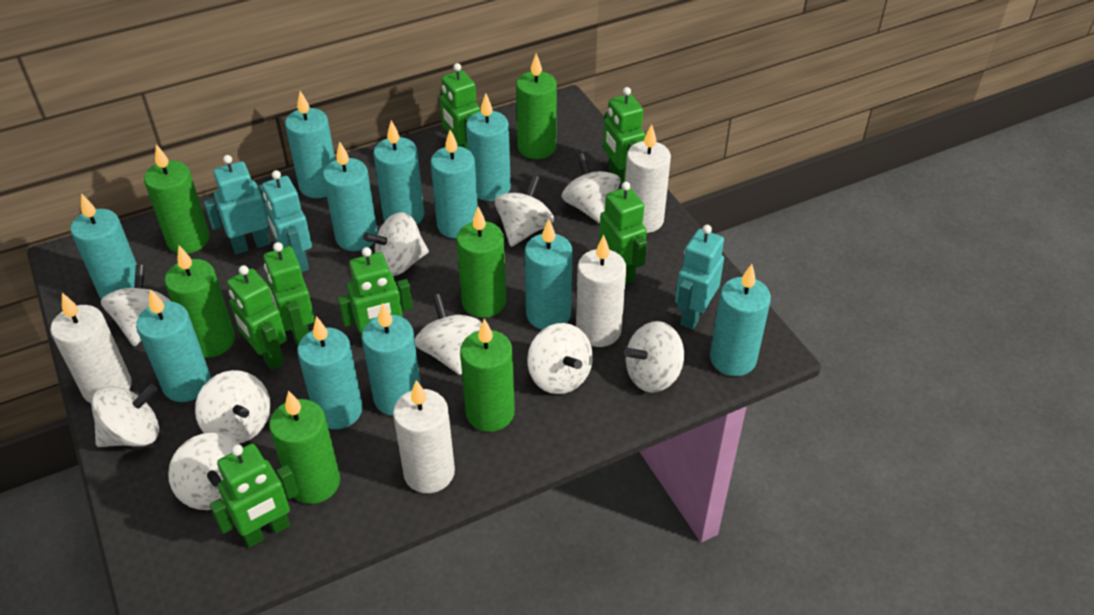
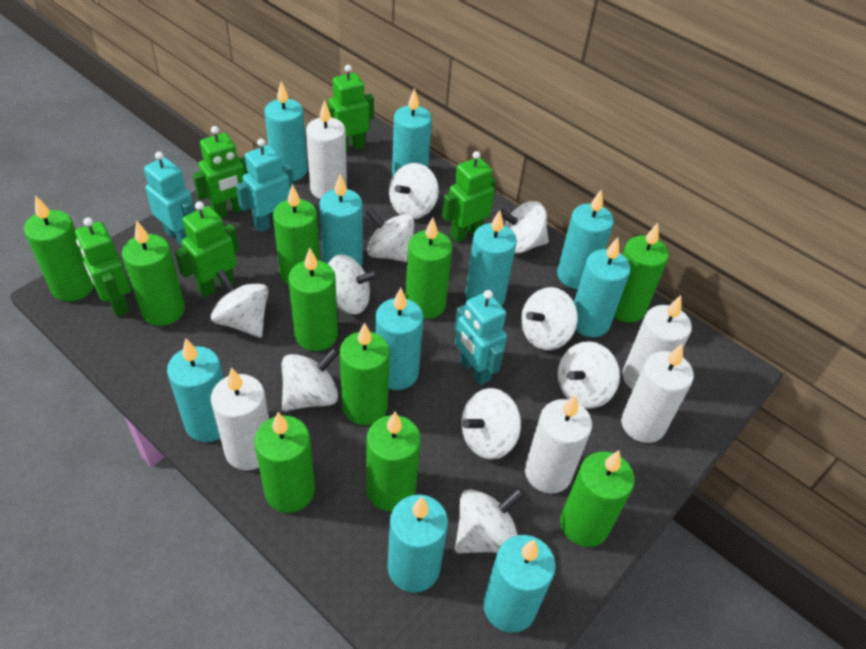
green candle: 6 -> 10
green robot: 7 -> 5
turquoise candle: 11 -> 10
white candle: 4 -> 5

